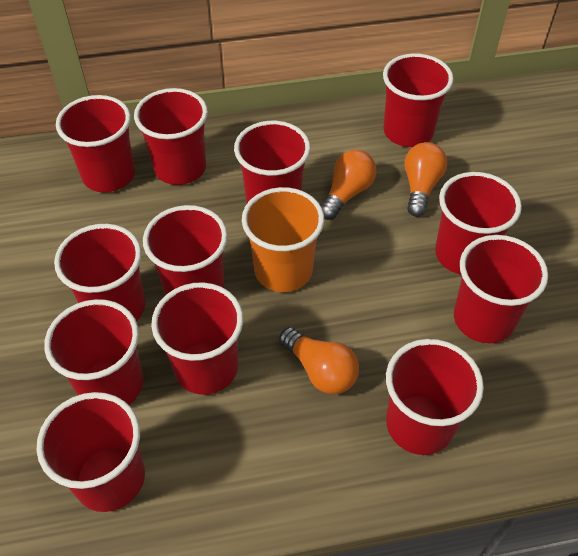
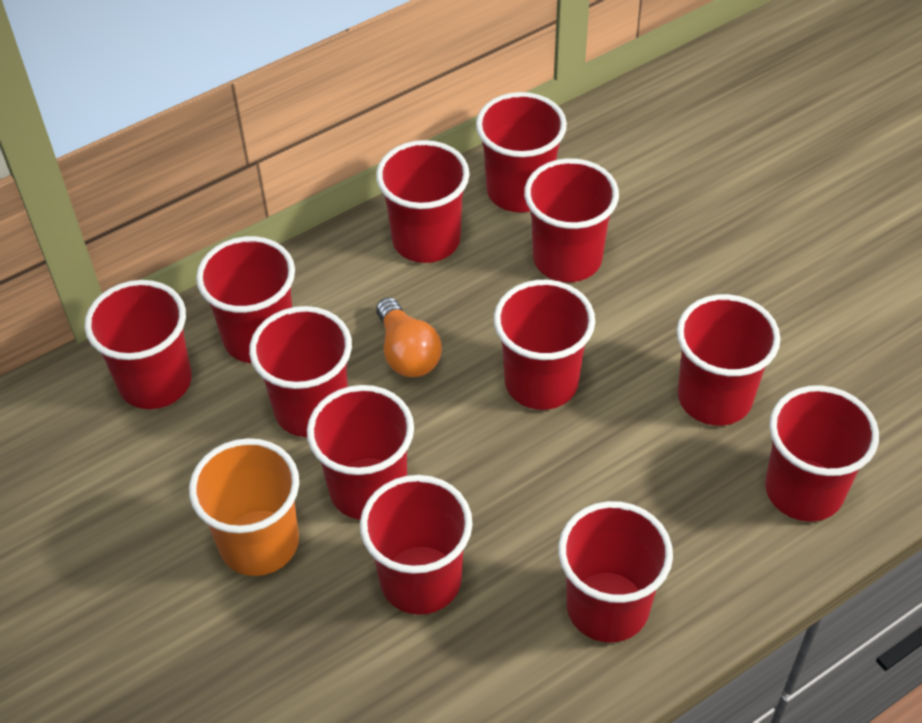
orange light bulb: 3 -> 1

